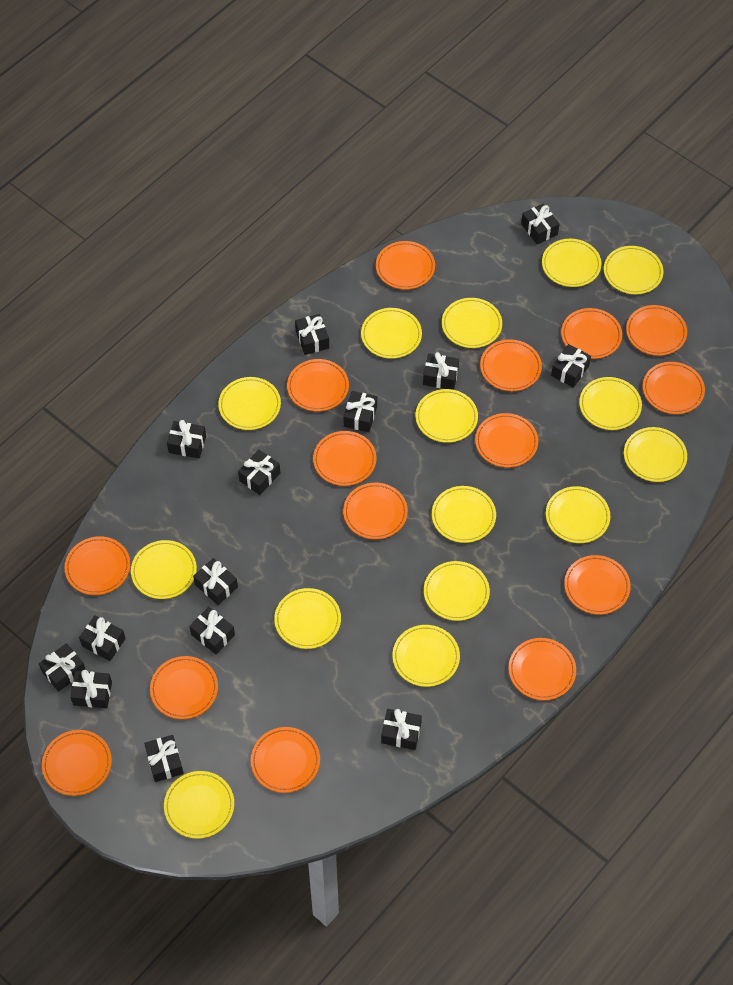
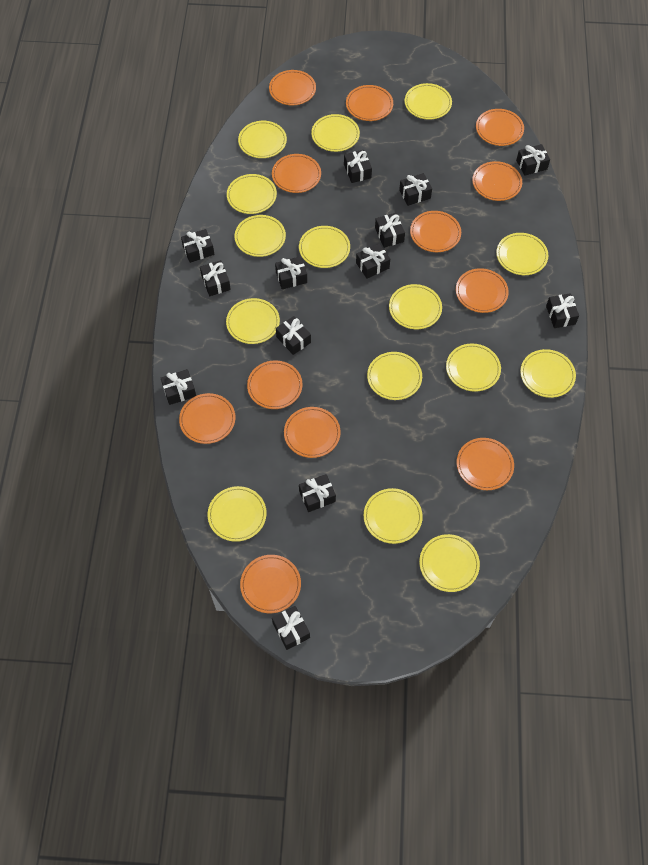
black gift: 14 -> 13
orange plate: 15 -> 12

